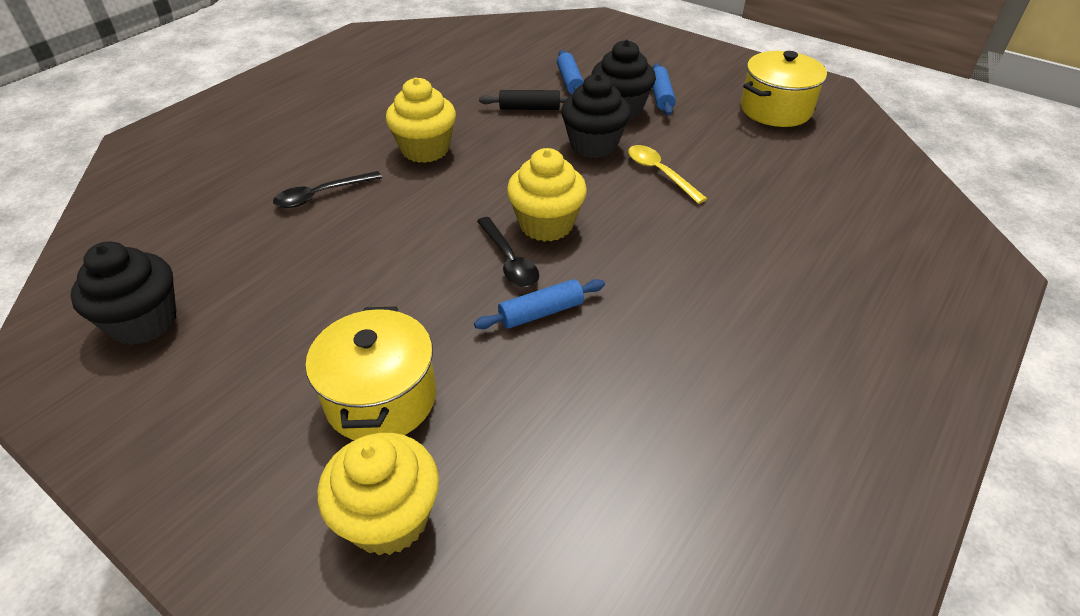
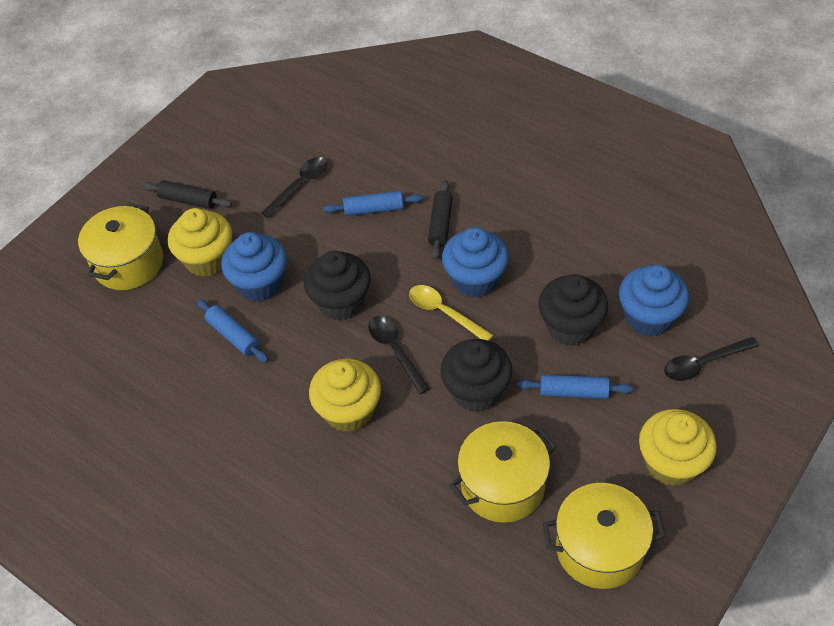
black rolling pin: 1 -> 2
black spoon: 2 -> 3
blue cupcake: 0 -> 3
yellow pot: 2 -> 3

